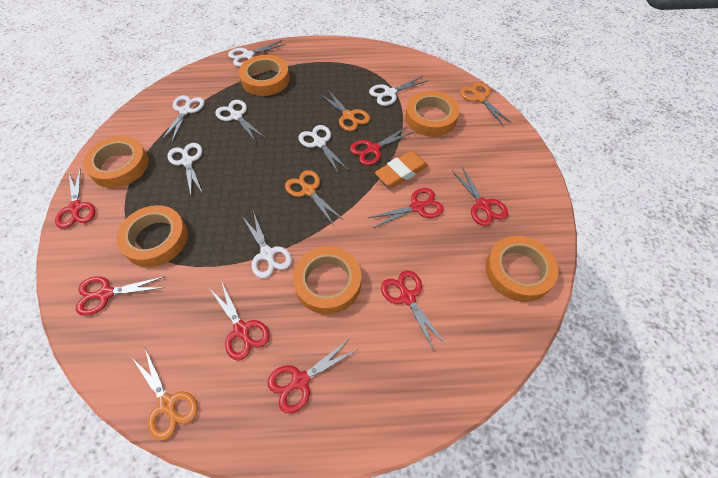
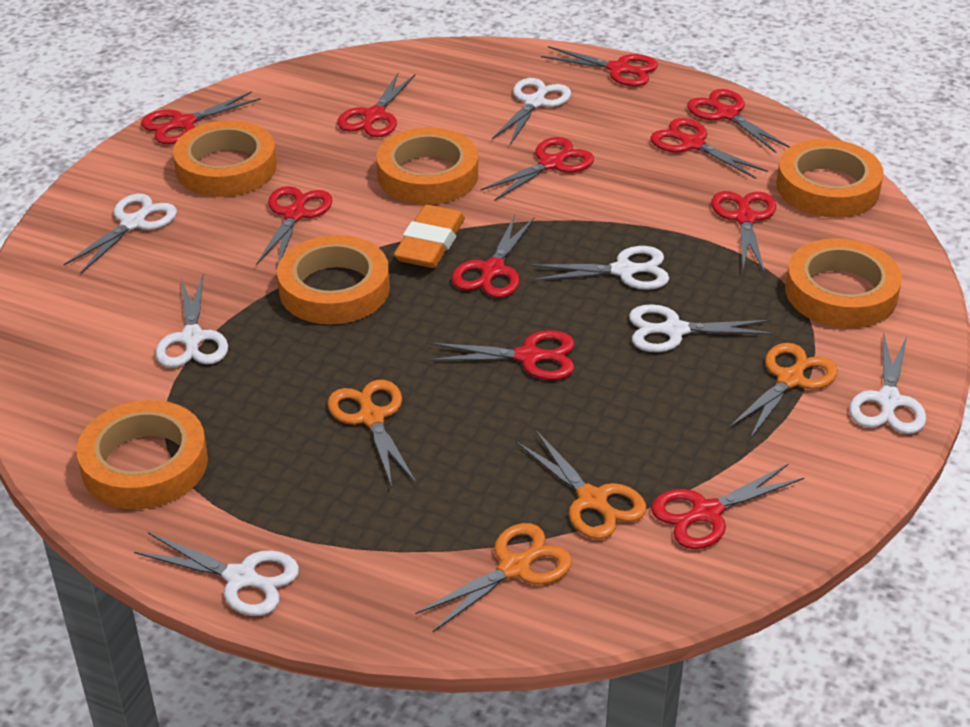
red scissors: 8 -> 11

